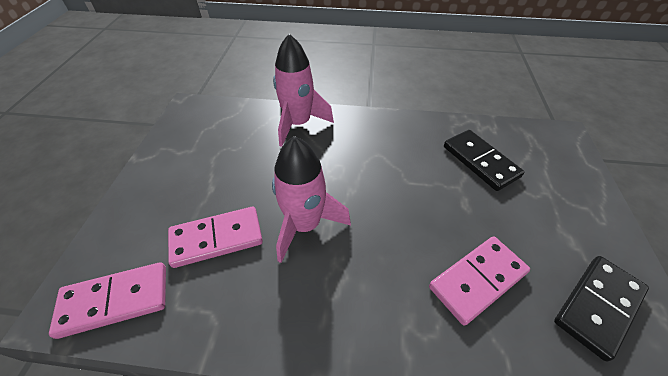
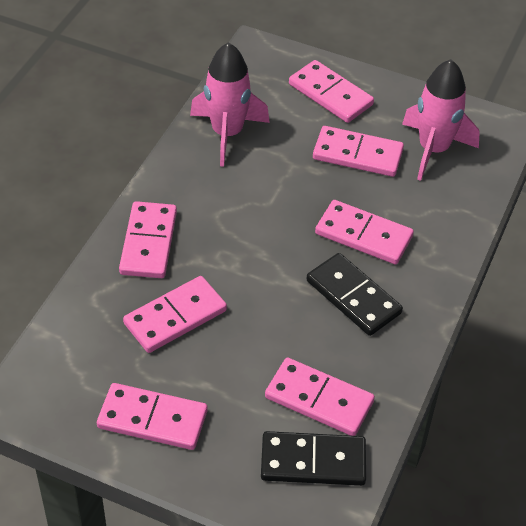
pink domino: 3 -> 7

